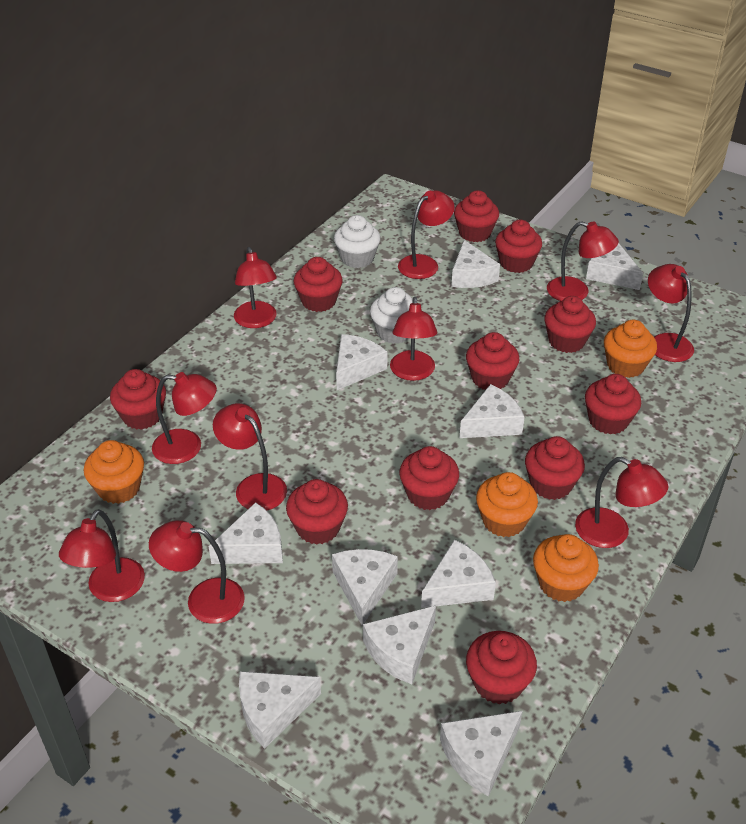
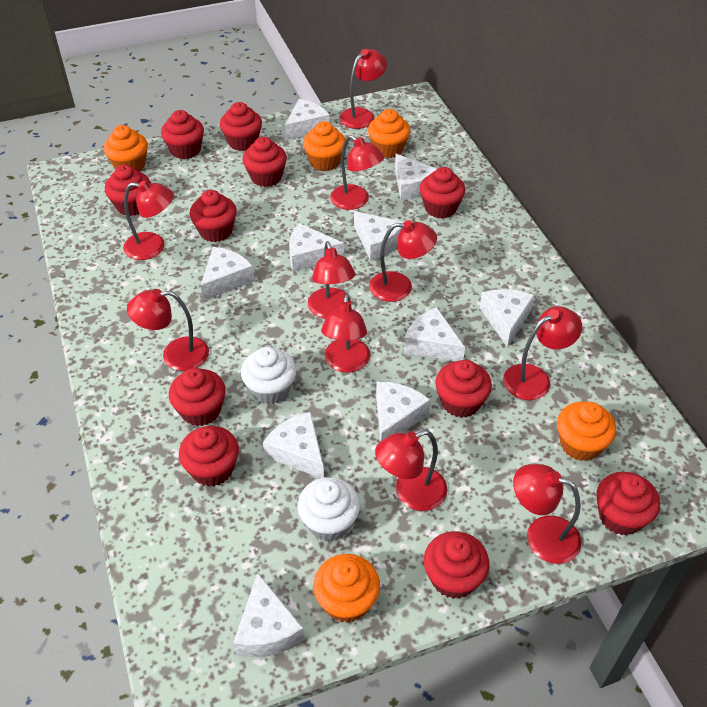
orange cupcake: 4 -> 5

